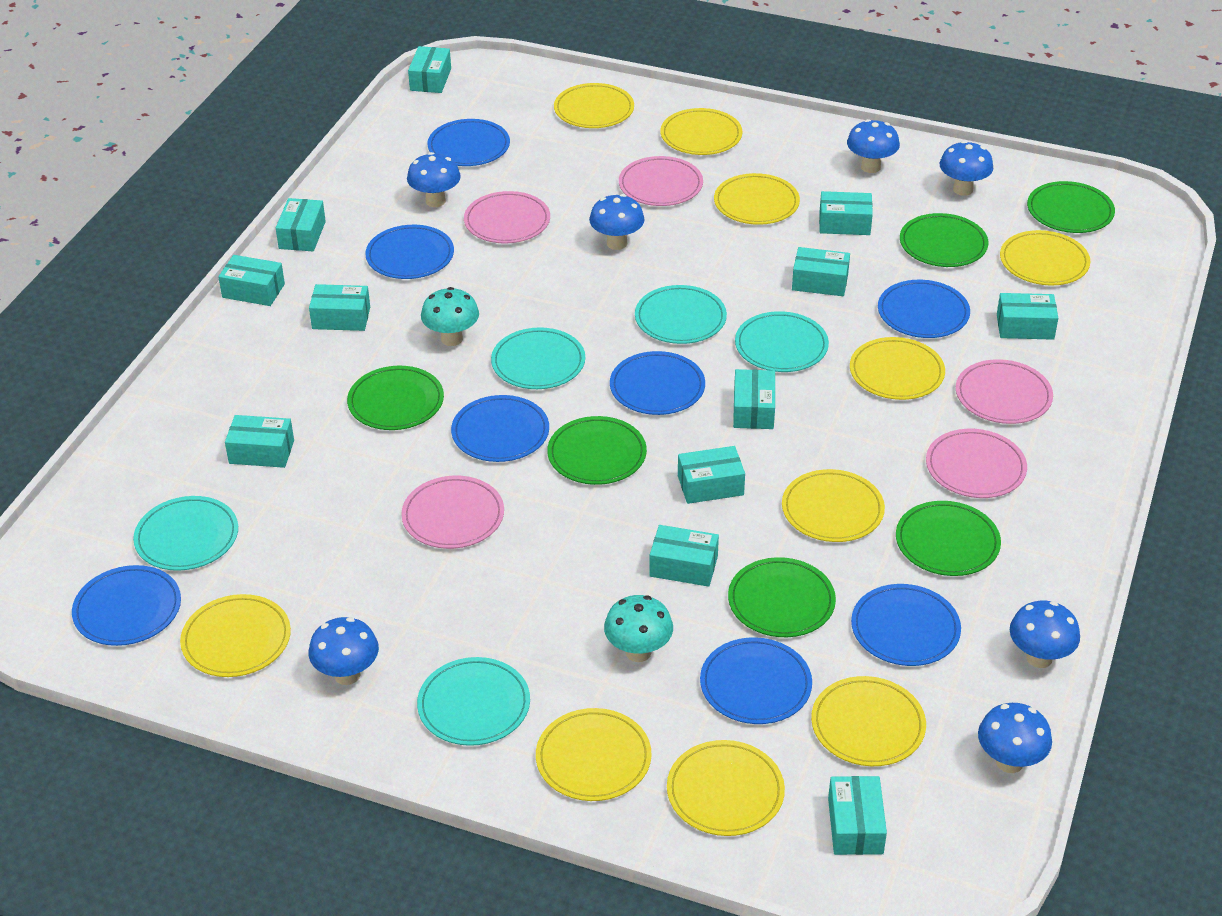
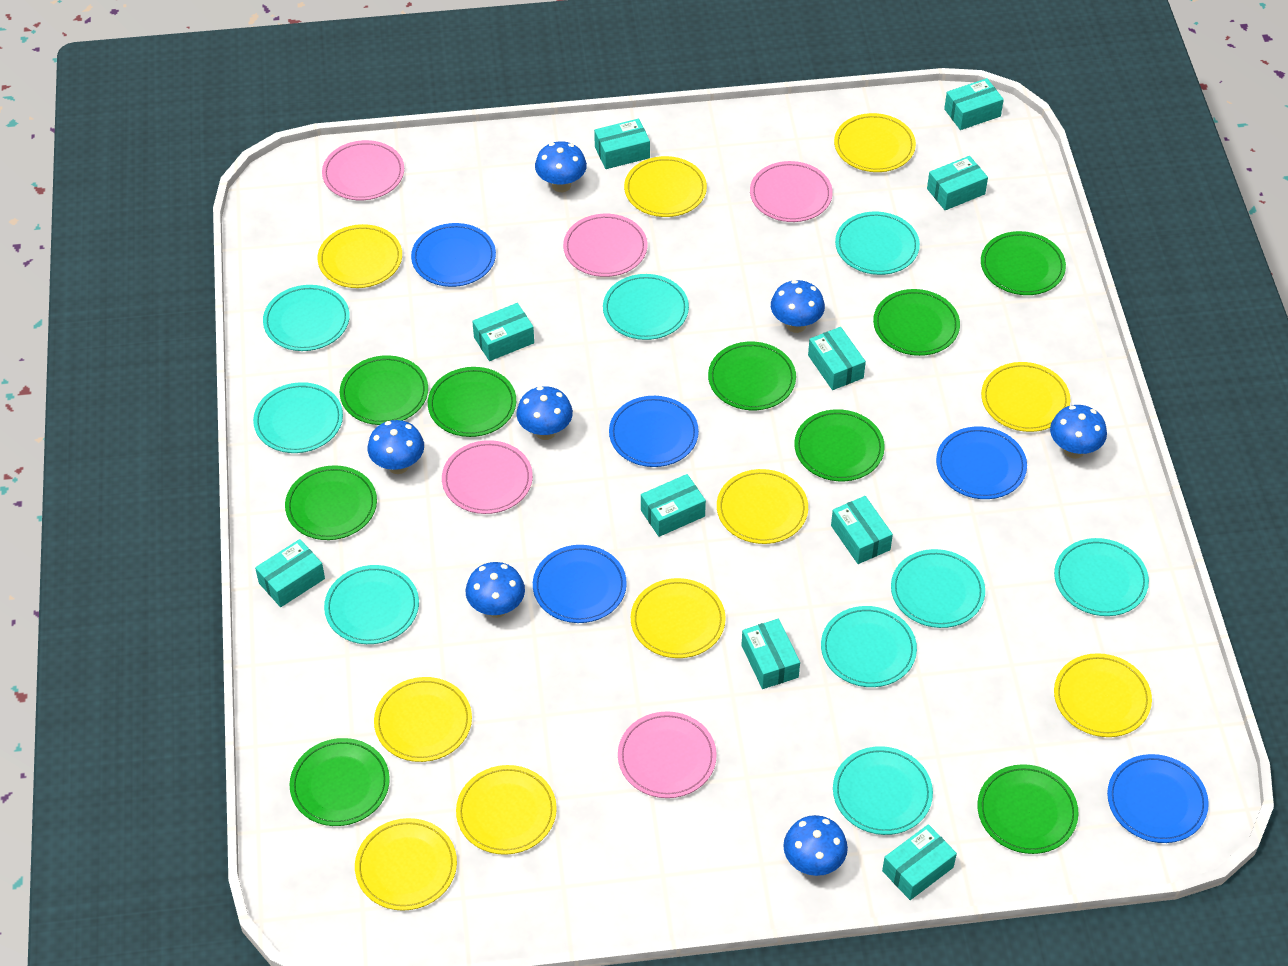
blue plate: 8 -> 5
green plate: 6 -> 9
turquoise box: 12 -> 10
turquoise mushroom: 2 -> 0
turquoise plate: 5 -> 9

